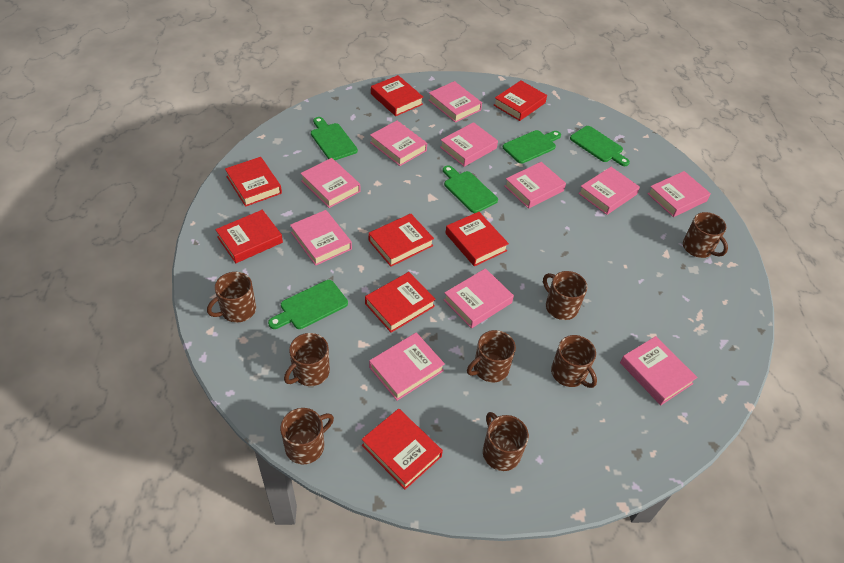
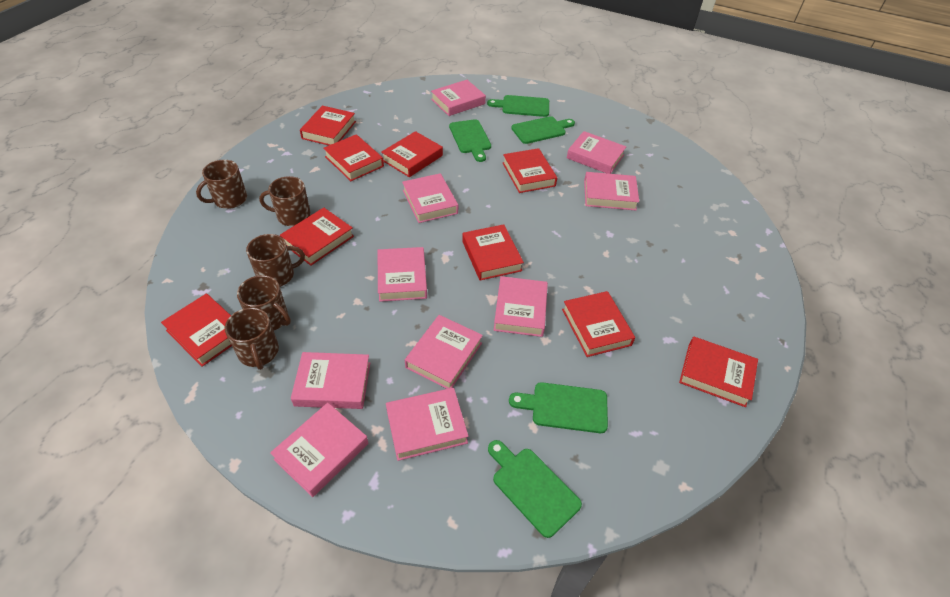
brown mug: 8 -> 5
pink book: 11 -> 10
red book: 8 -> 9

